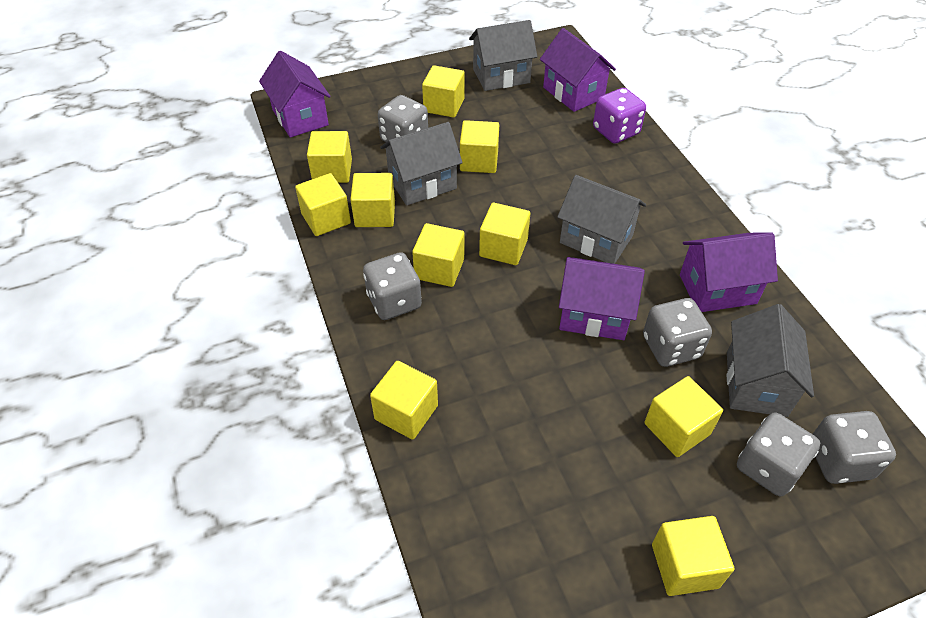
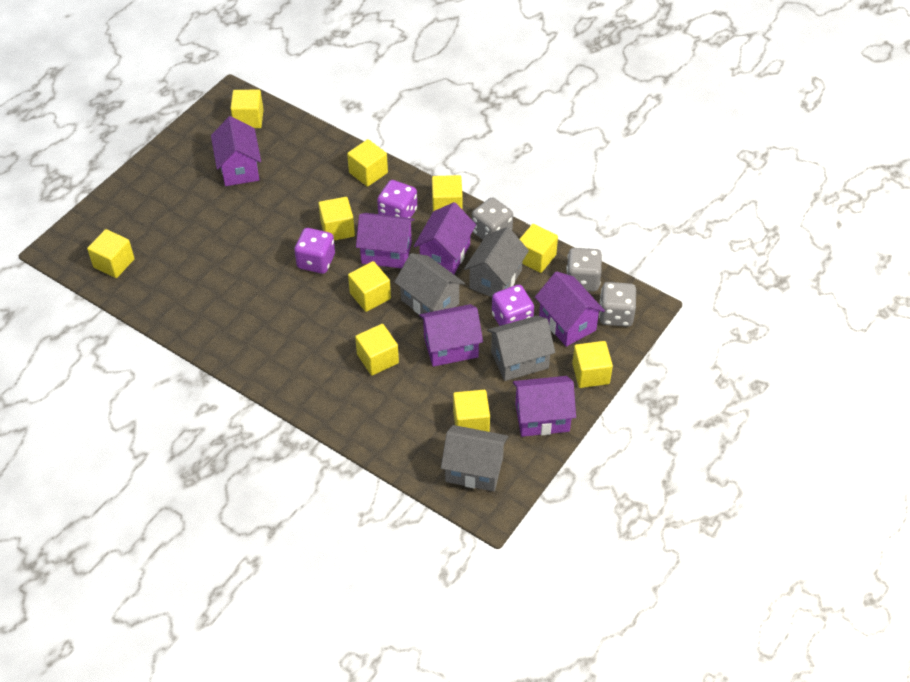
grey dice: 5 -> 3
purple dice: 1 -> 3
purple house: 4 -> 6

